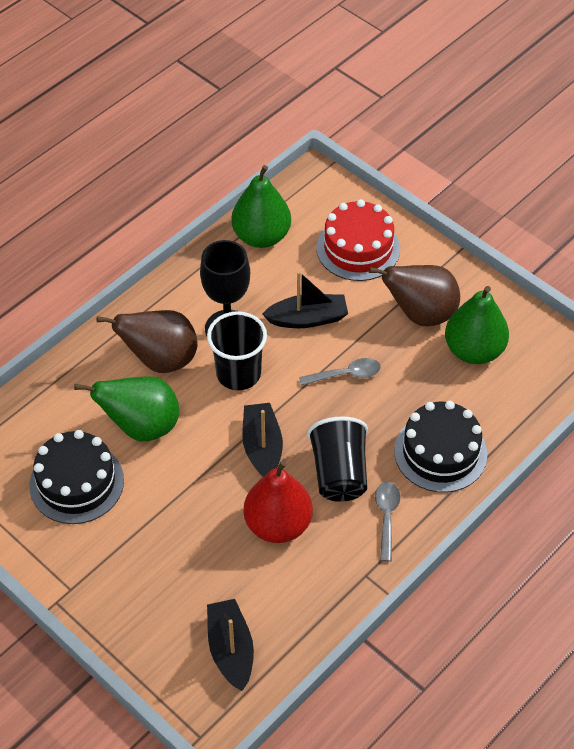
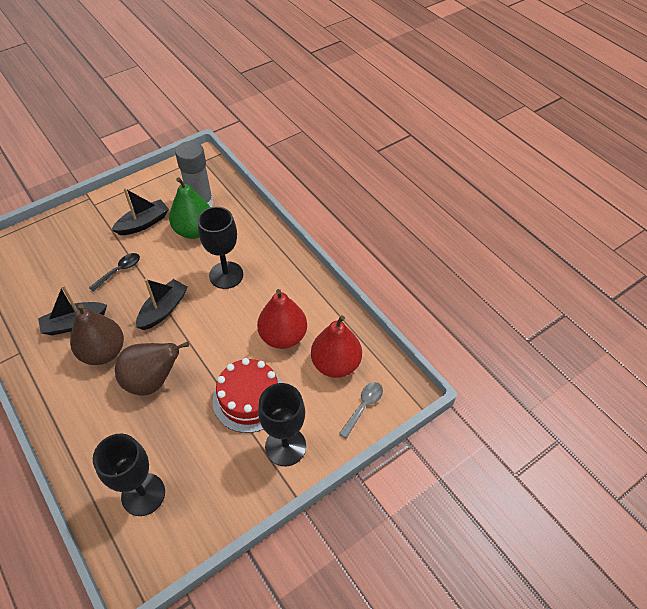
black cake: 2 -> 0
black cup: 2 -> 0
black goblet: 1 -> 3
black spoon: 0 -> 1
green pear: 3 -> 1
grey glue stick: 0 -> 1
grey spoon: 2 -> 1
red pear: 1 -> 2

